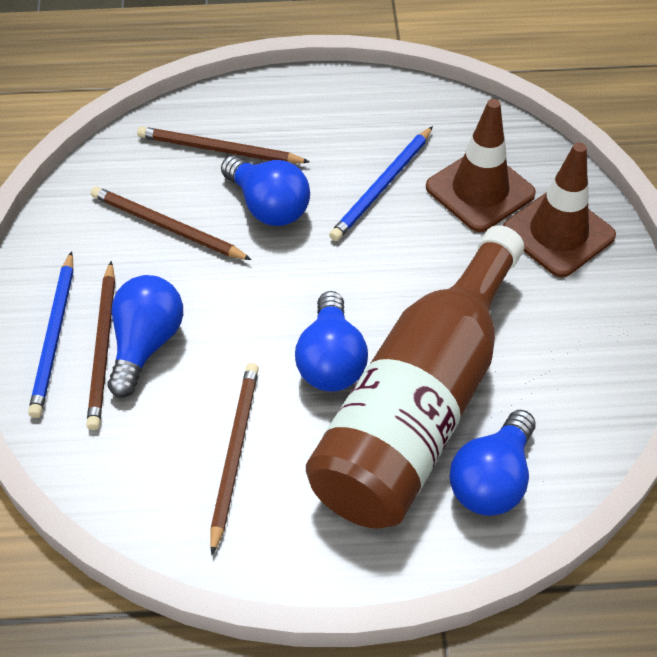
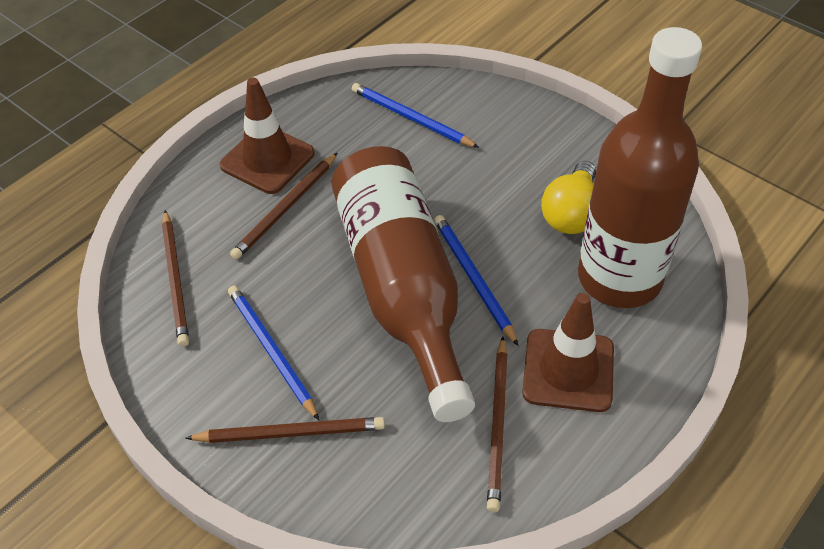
blue light bulb: 4 -> 0
blue pencil: 2 -> 3
brown bottle: 1 -> 2
yellow light bulb: 0 -> 1

